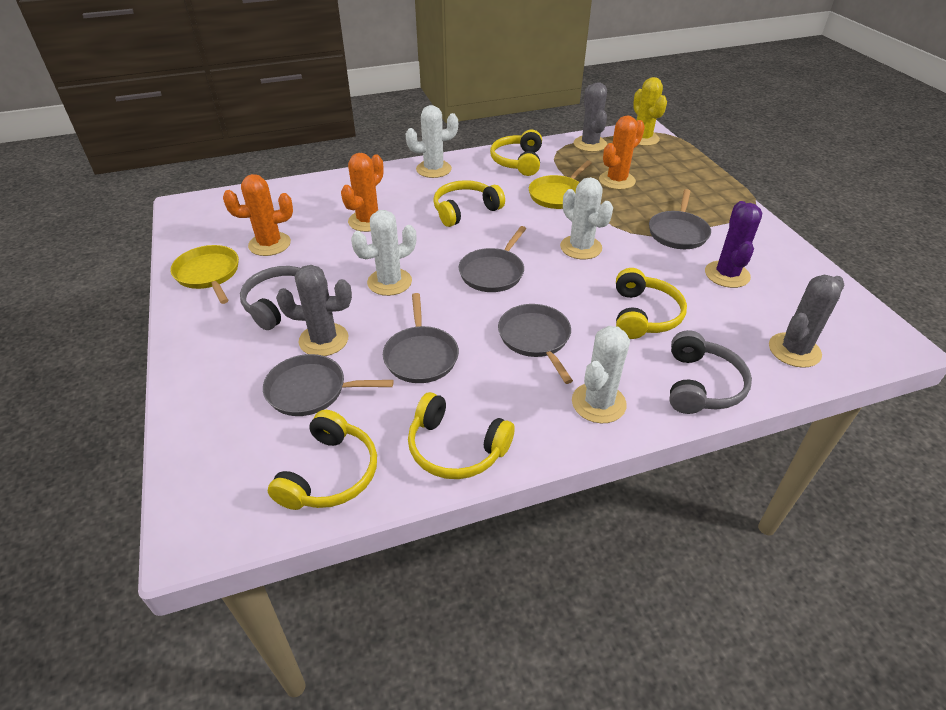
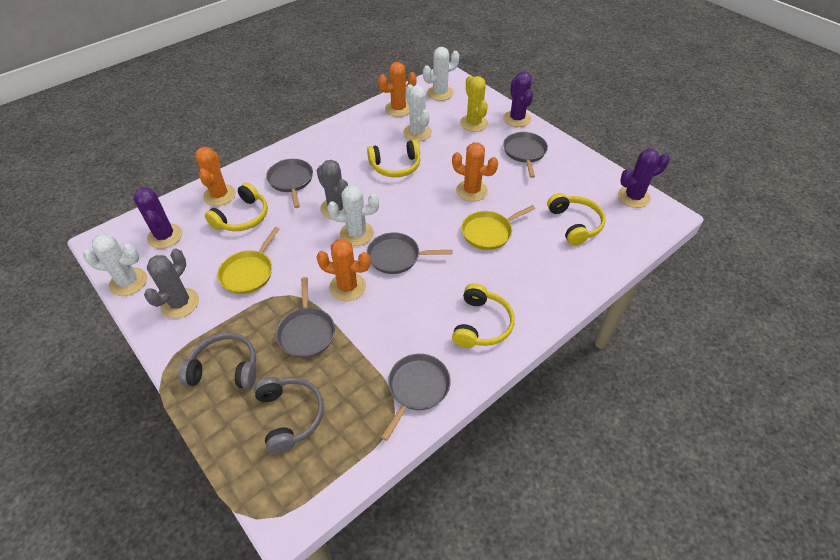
grey cactus: 3 -> 2
orange cactus: 3 -> 4
purple cactus: 1 -> 3
yellow headphones: 5 -> 4

